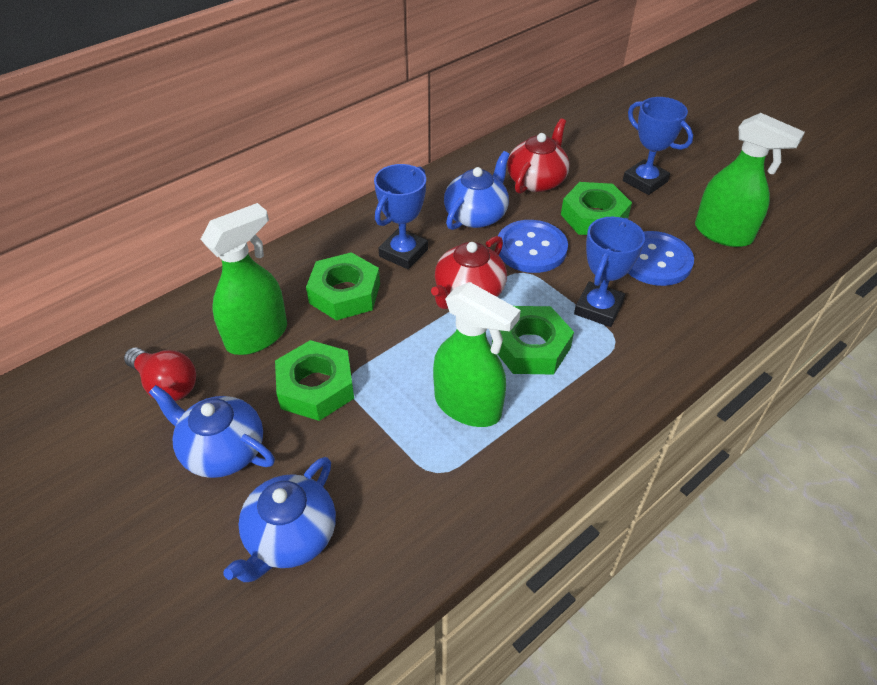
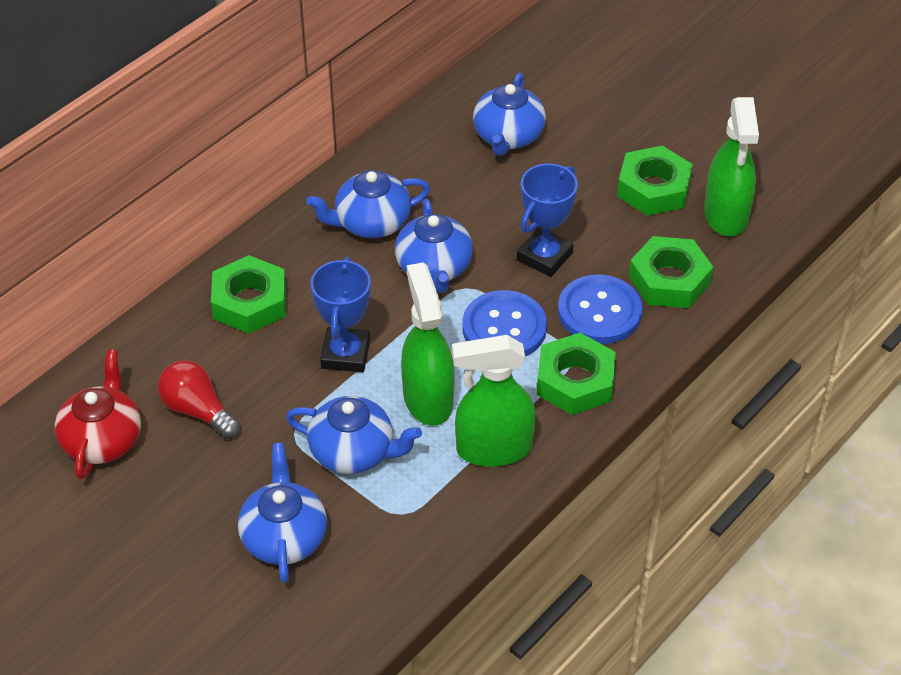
blue teapot: 3 -> 5
blue trophy: 3 -> 2
red teapot: 2 -> 1

